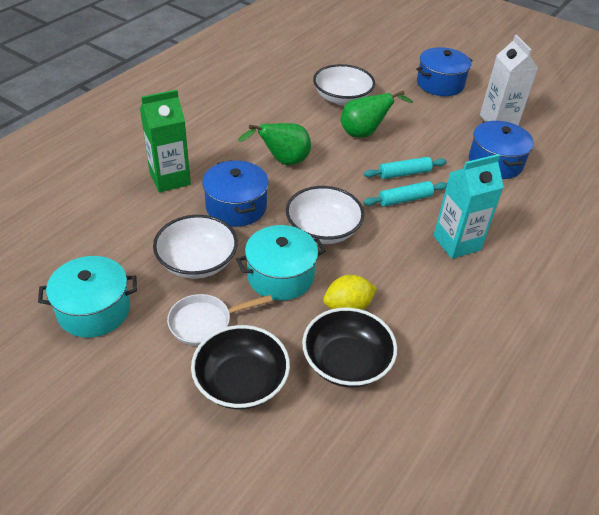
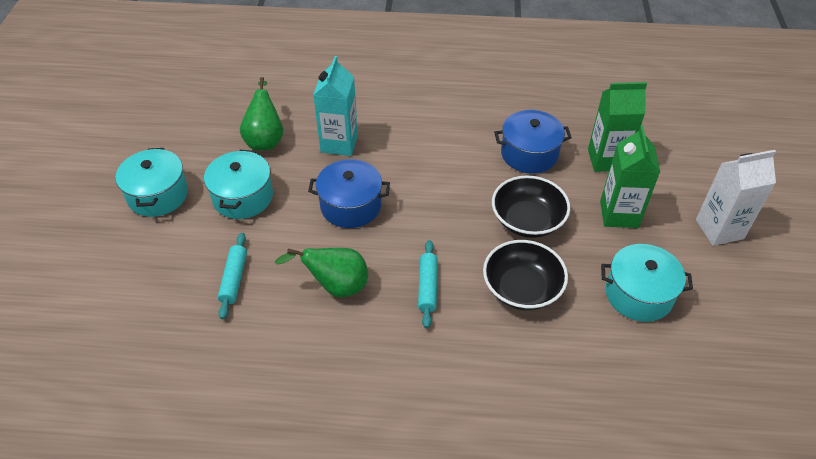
blue pot: 3 -> 2
green carton: 1 -> 2
turquoise pot: 2 -> 3
white bowl: 3 -> 0
white pan: 1 -> 0
yellow lemon: 1 -> 0

